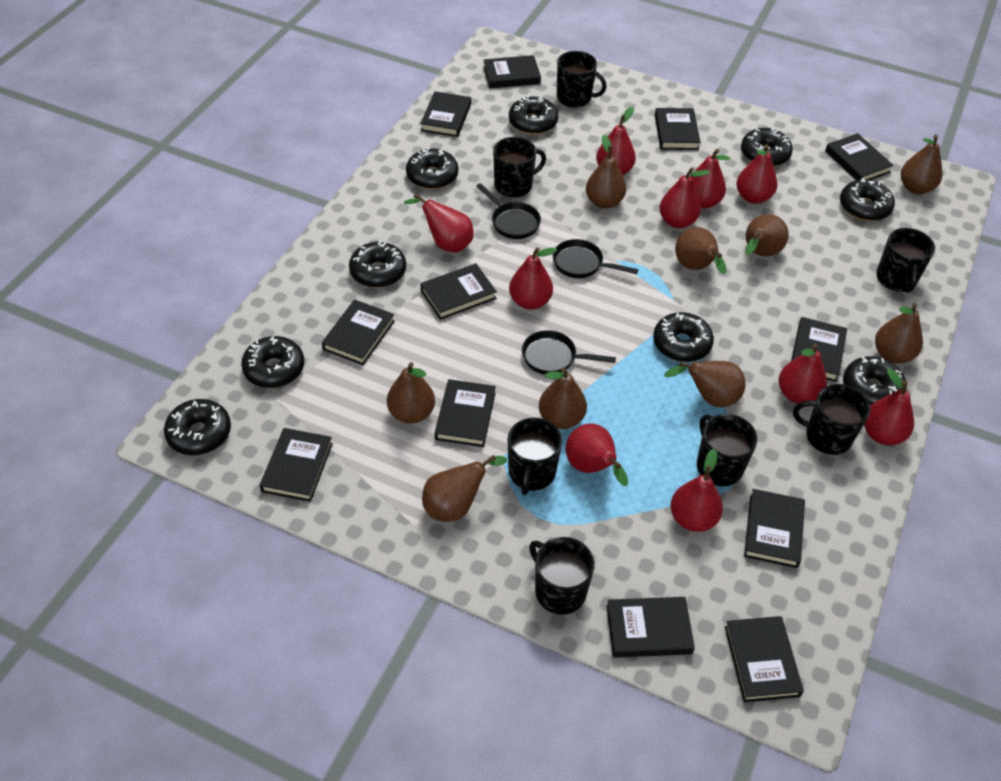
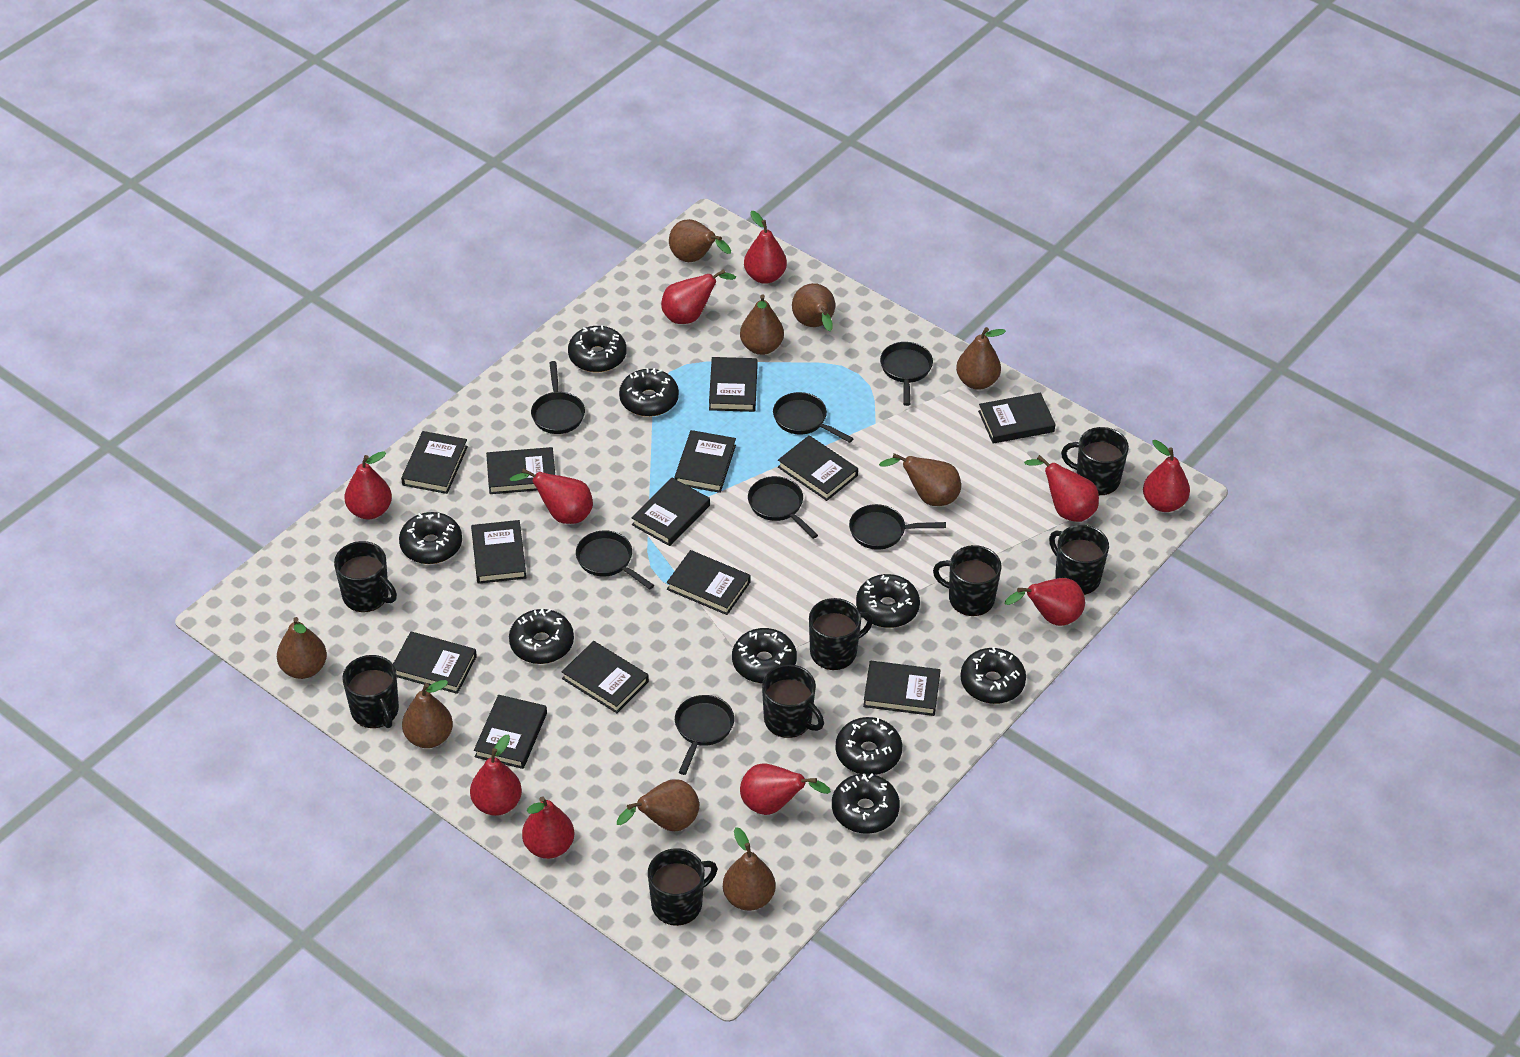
black book: 12 -> 13
black mug: 7 -> 8
black pan: 3 -> 7

